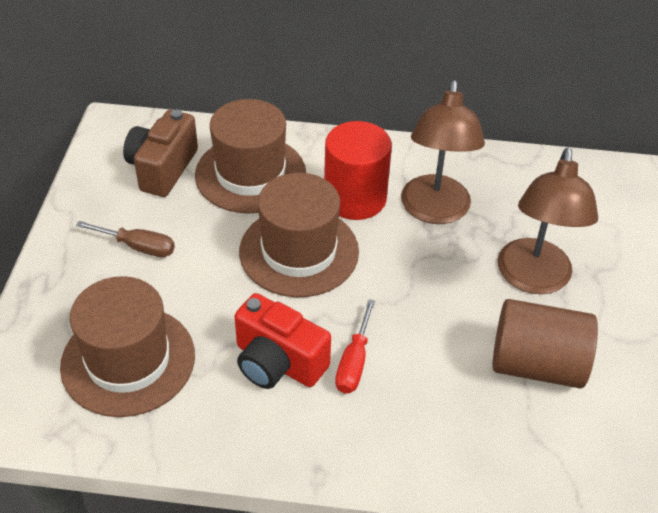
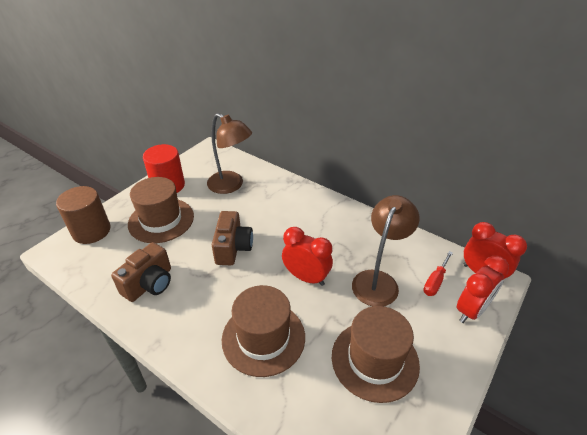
brown camera: 1 -> 2
brown screwdriver: 1 -> 0
red camera: 1 -> 0
red clock: 0 -> 3

